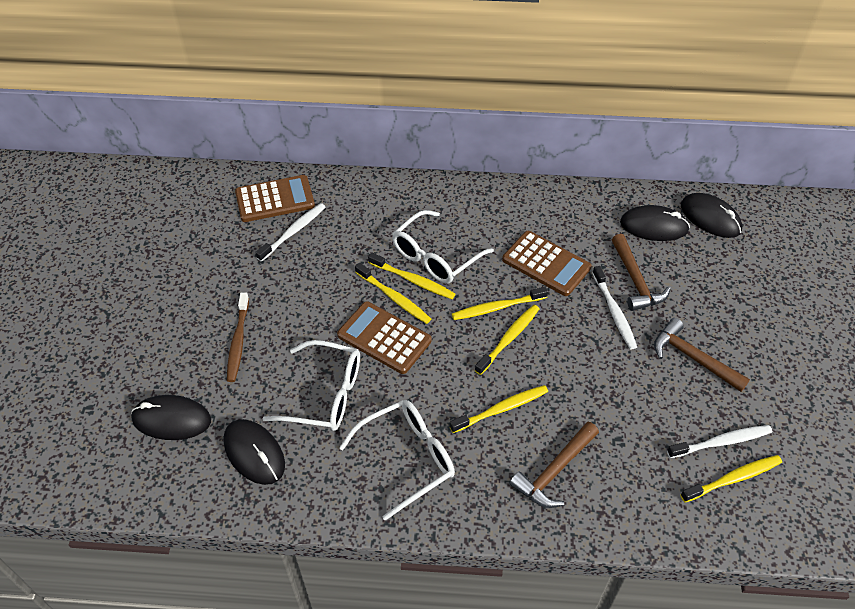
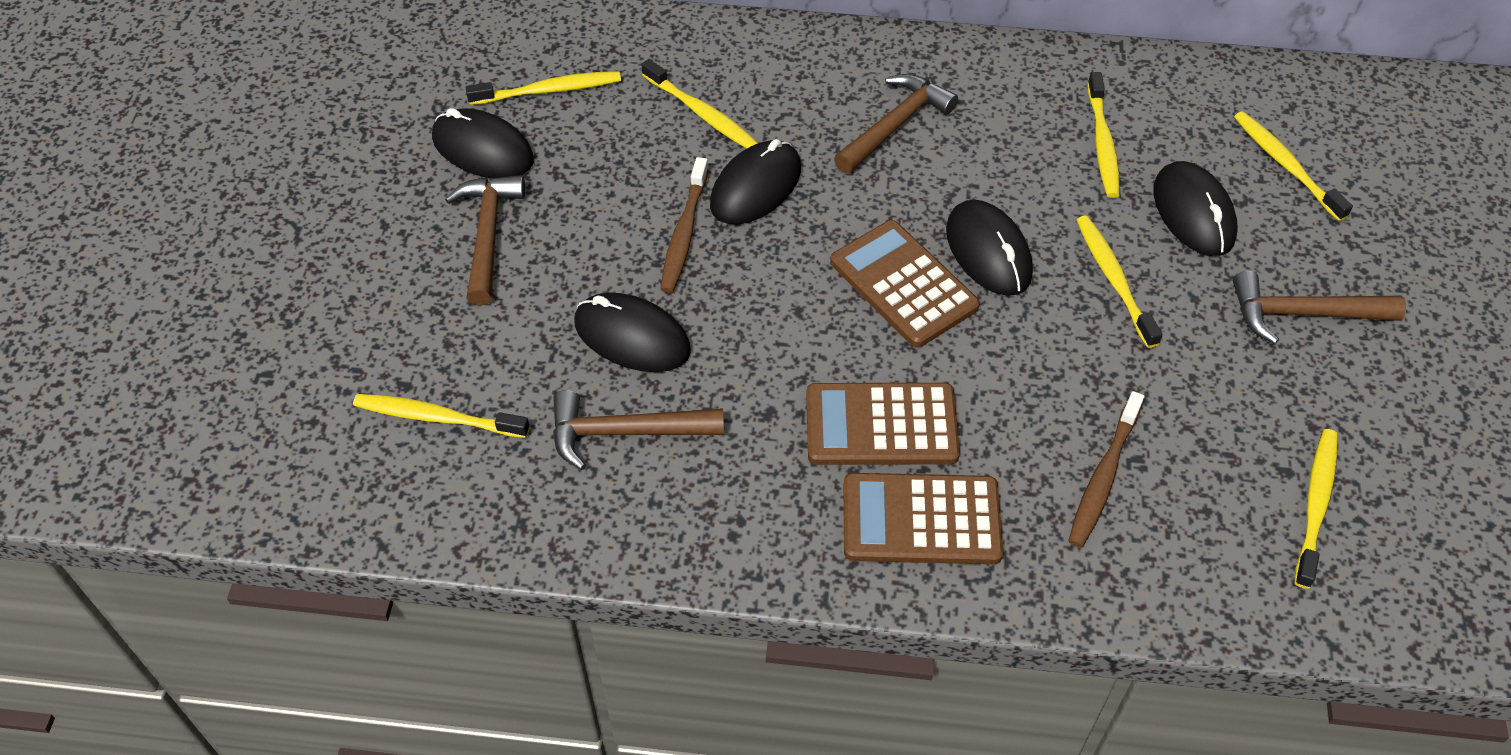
black mouse: 4 -> 5
brown hammer: 3 -> 4
brown toothbrush: 1 -> 2
white glasses: 3 -> 0
white toothbrush: 3 -> 0
yellow toothbrush: 6 -> 7

